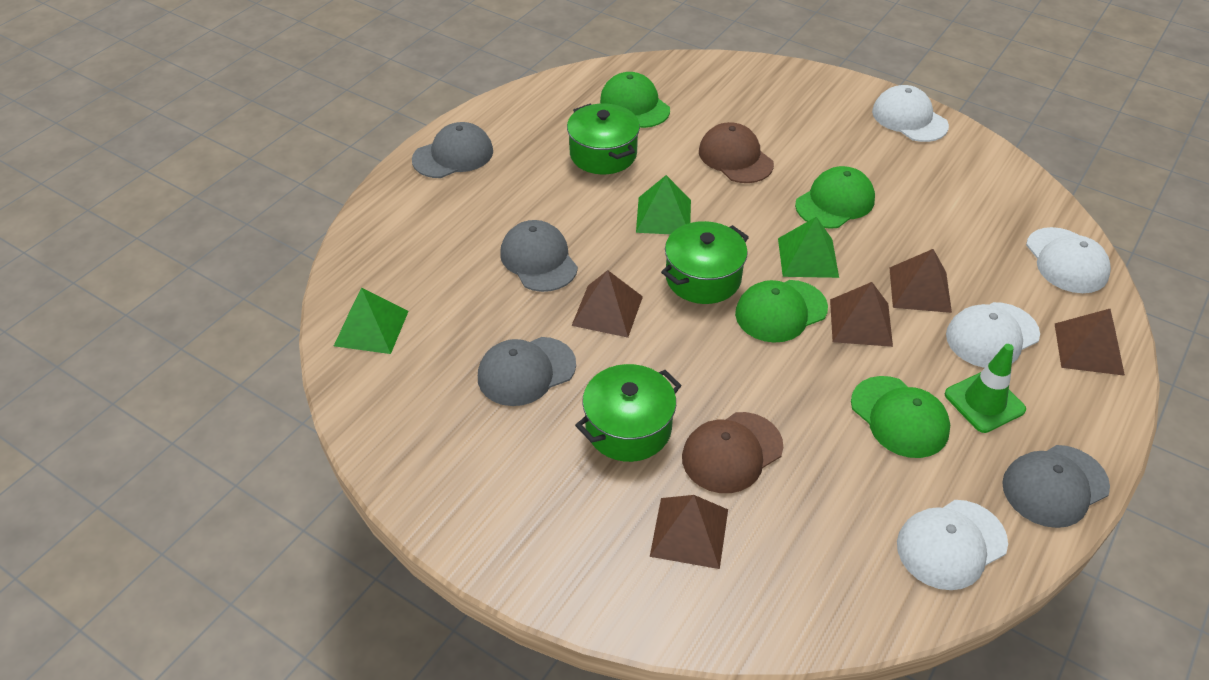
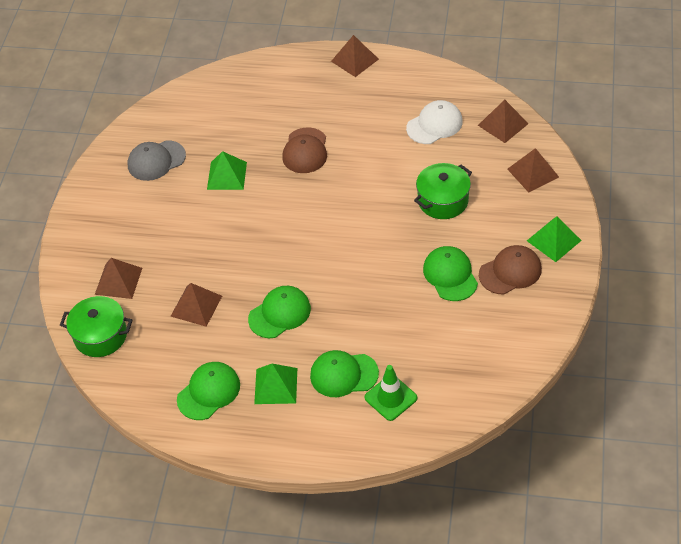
green pot: 3 -> 2
grey cap: 4 -> 1
white cap: 4 -> 1

